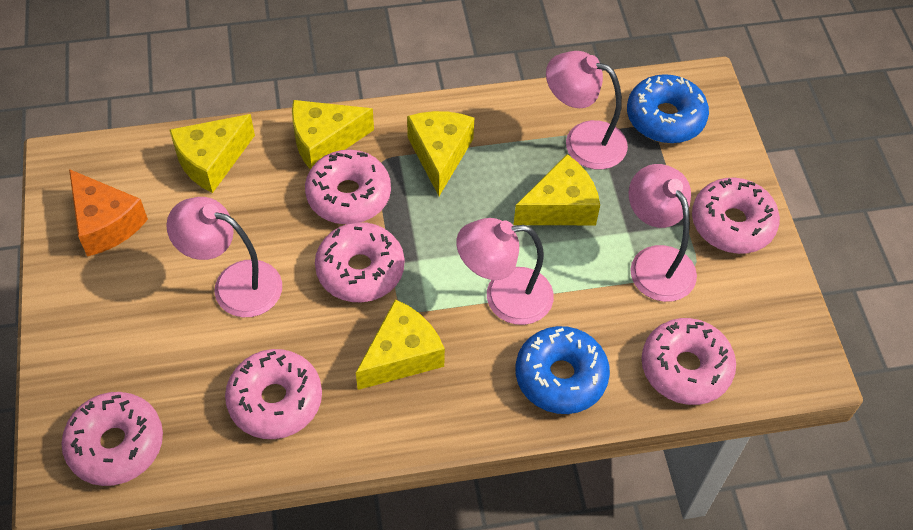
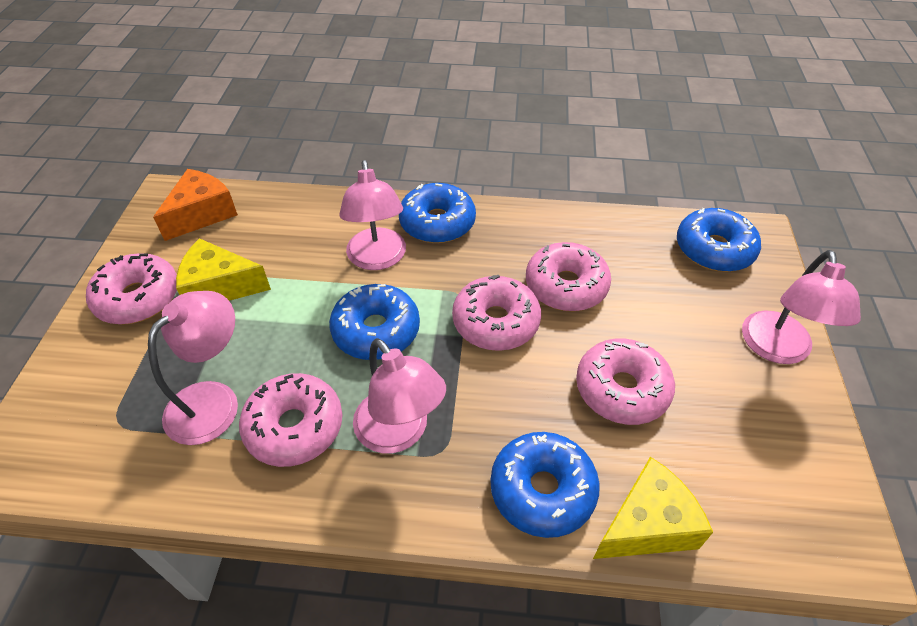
blue donut: 2 -> 4
pink donut: 6 -> 5
yellow cheese: 5 -> 2

